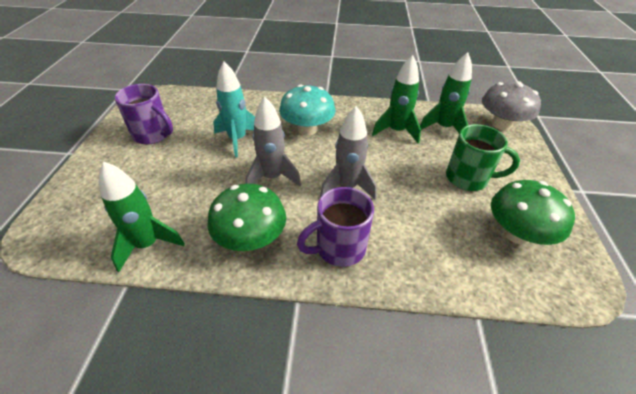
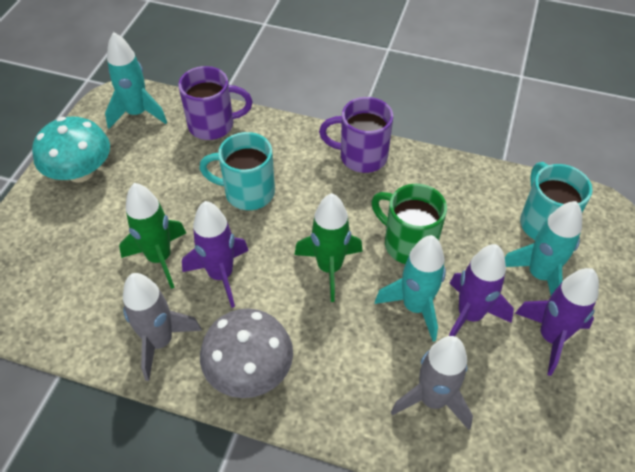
green mushroom: 2 -> 0
green rocket: 3 -> 2
purple rocket: 0 -> 3
turquoise mug: 0 -> 2
turquoise rocket: 1 -> 3

